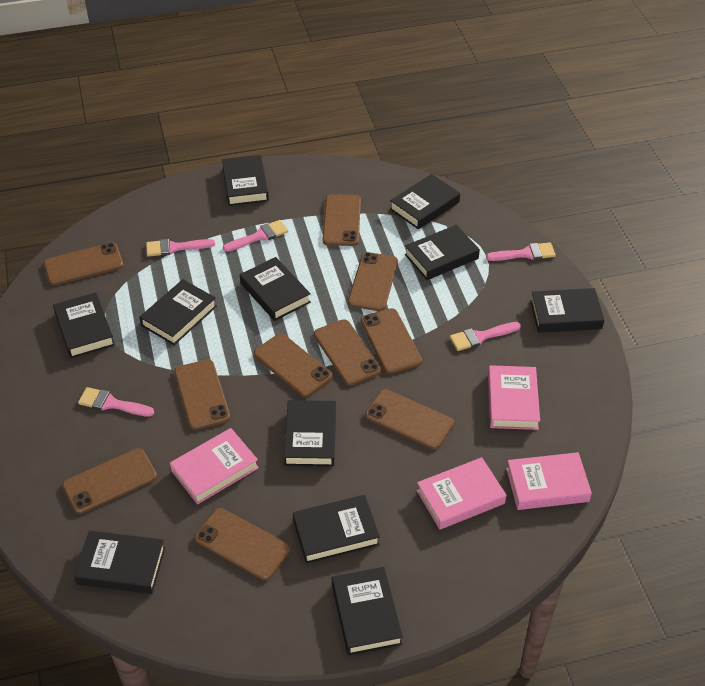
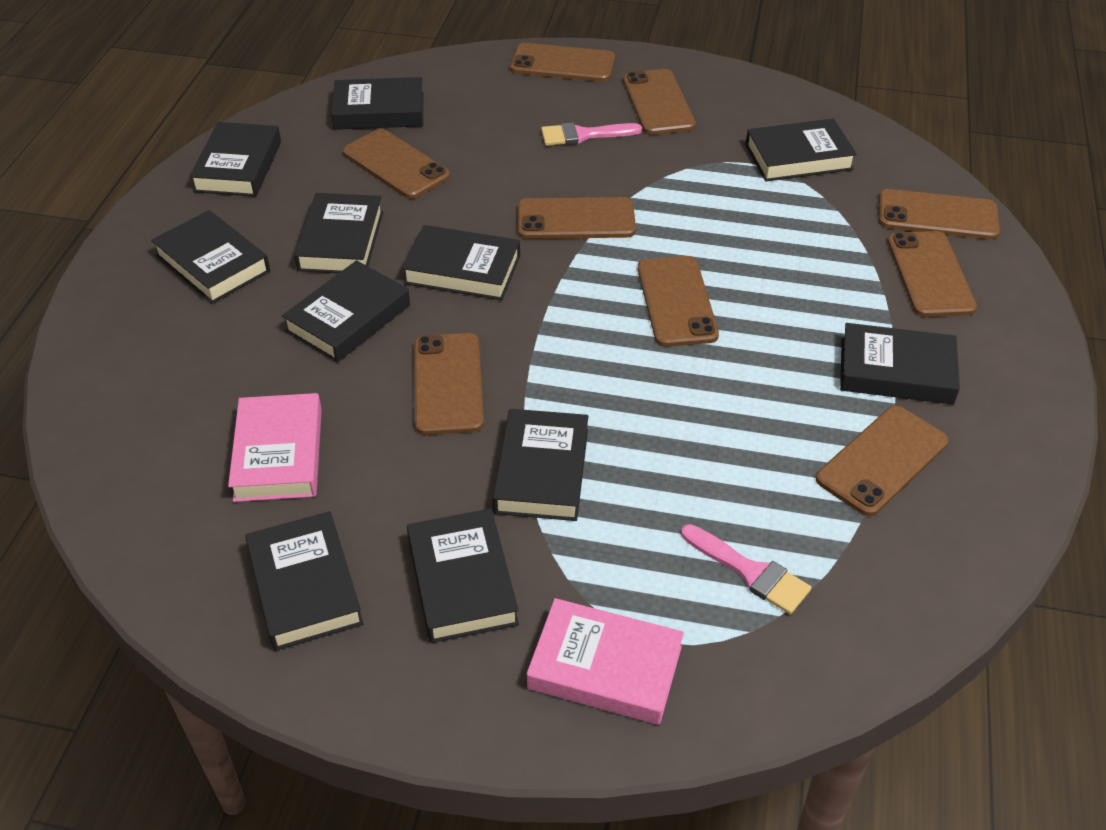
brown phone: 10 -> 9
pink book: 4 -> 2
pink brush: 5 -> 2

